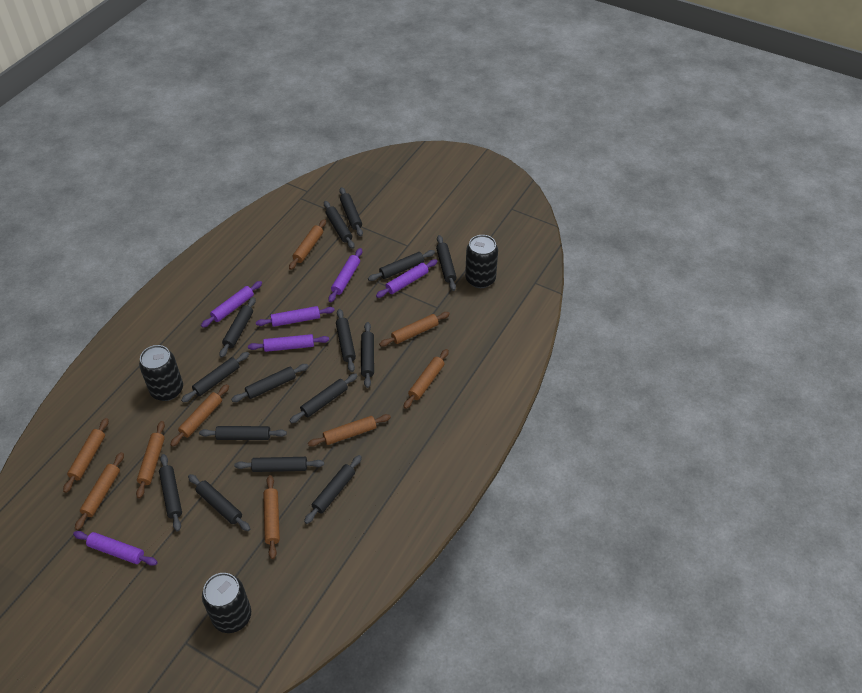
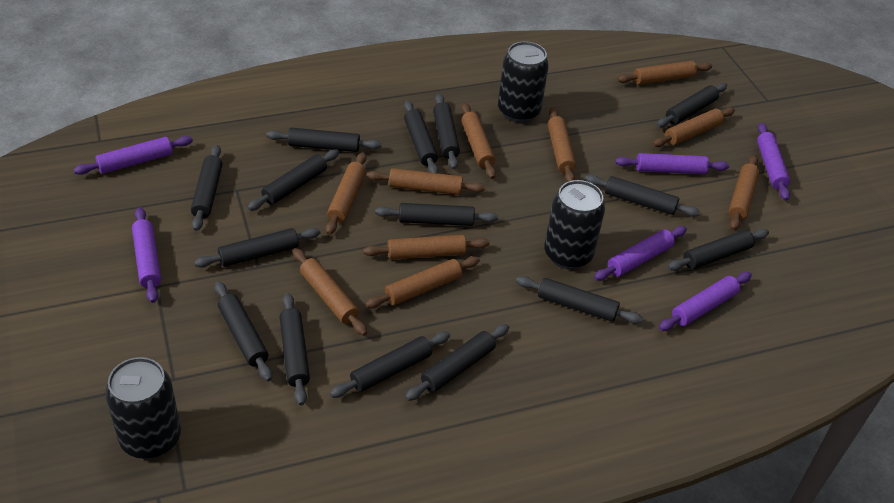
brown rolling pin: 9 -> 10

